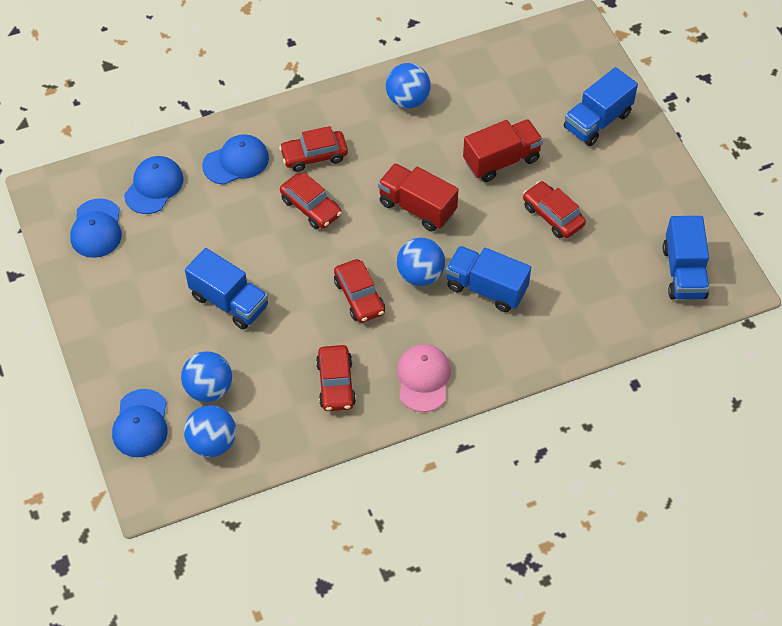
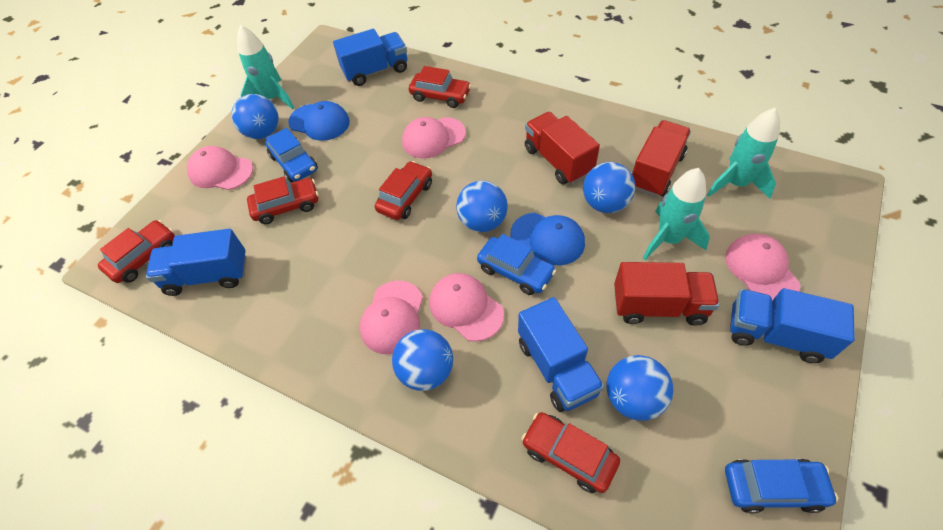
blue ball: 4 -> 5
blue cap: 4 -> 2
blue car: 0 -> 3
pink cap: 1 -> 5
red truck: 2 -> 3
turquoise rocket: 0 -> 3

